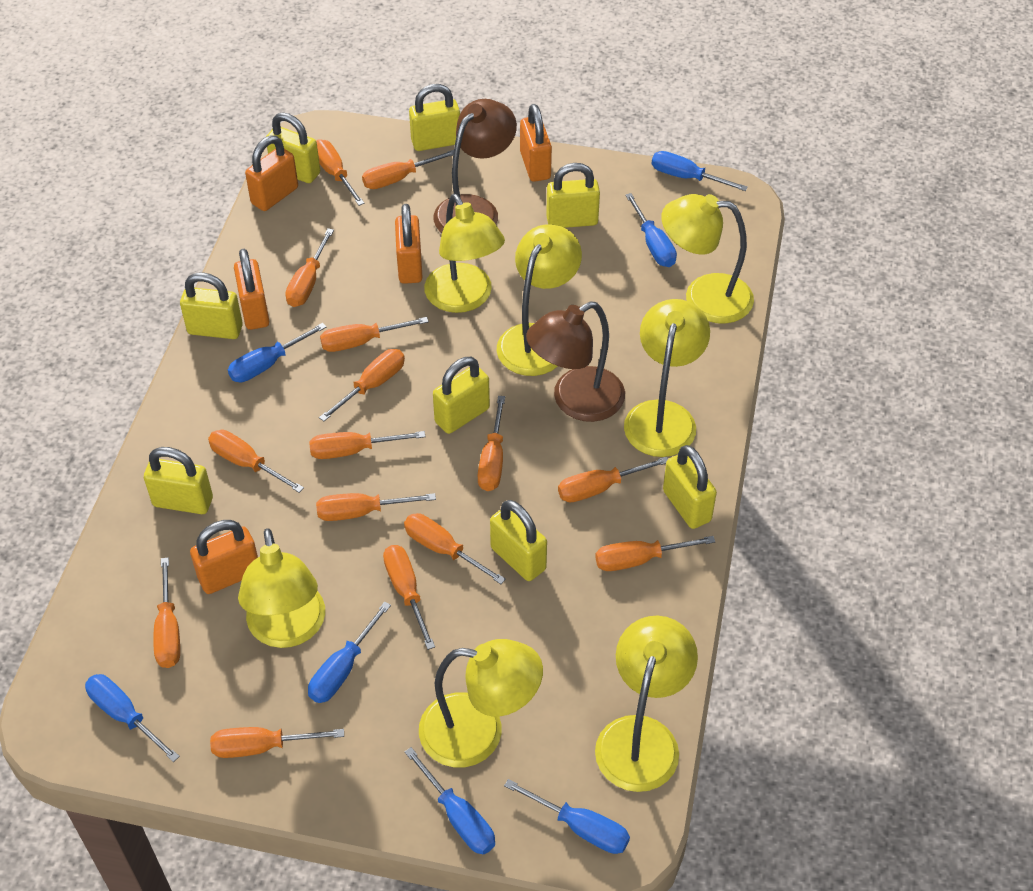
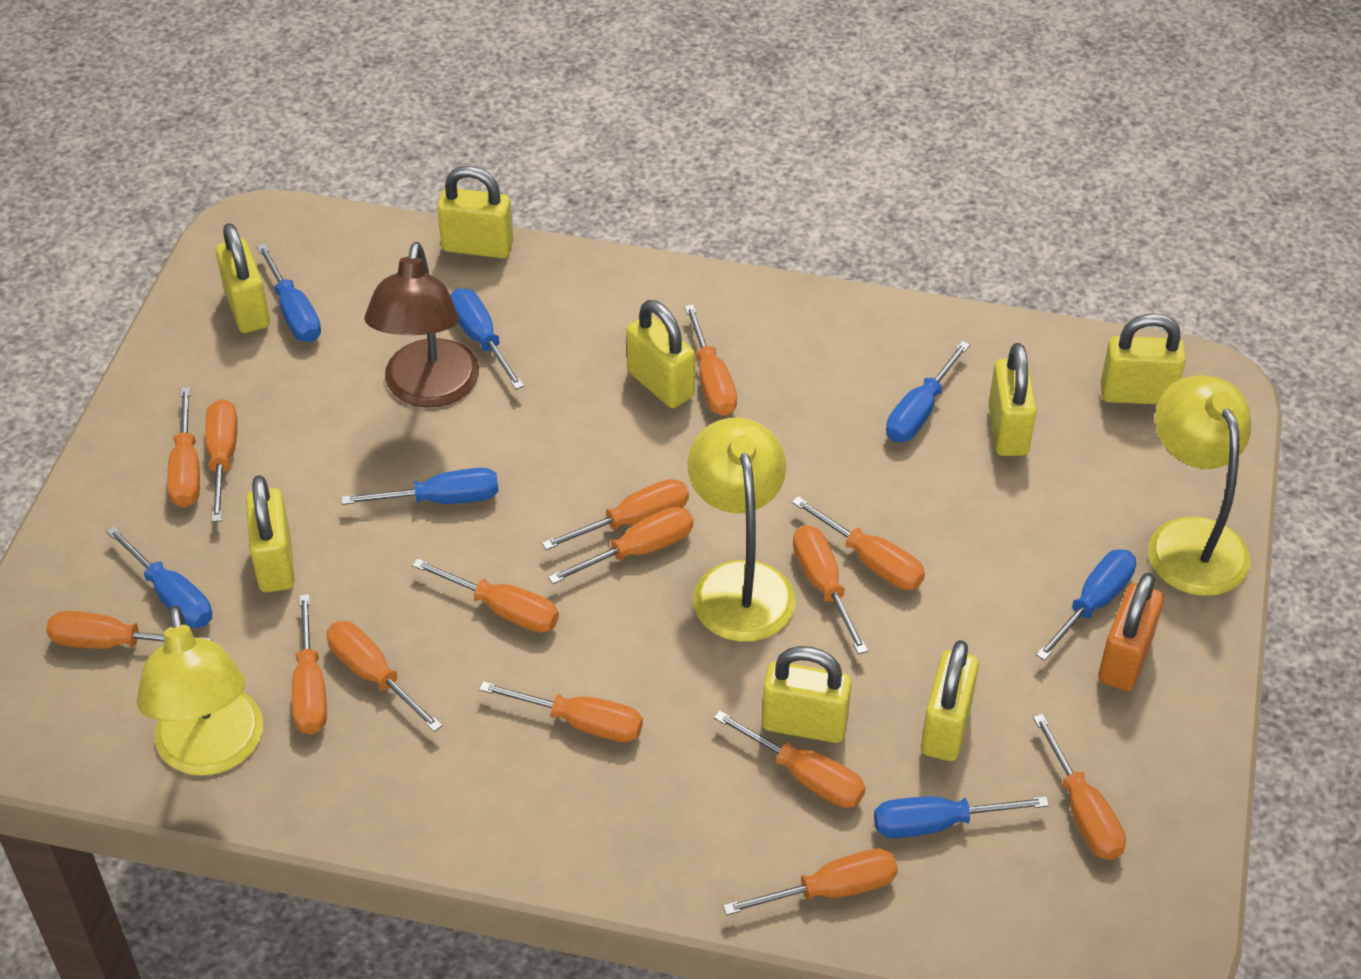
brown lamp: 2 -> 1
orange padlock: 5 -> 1
yellow lamp: 7 -> 3

